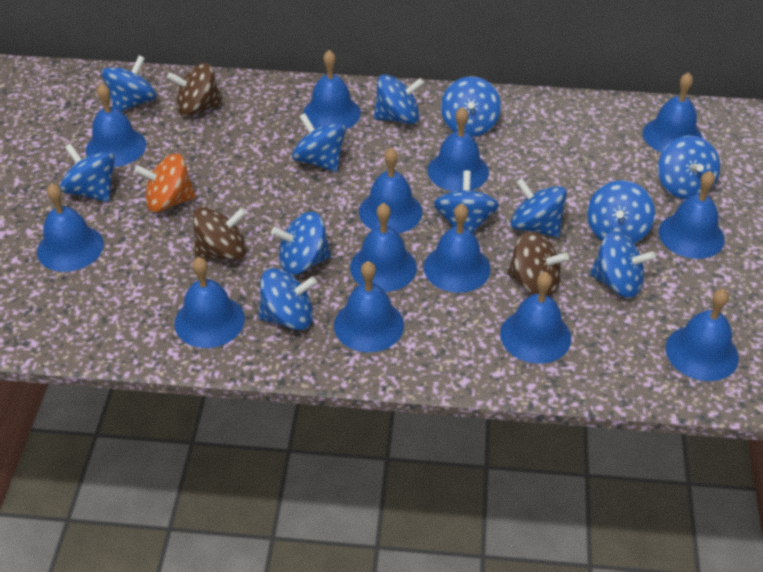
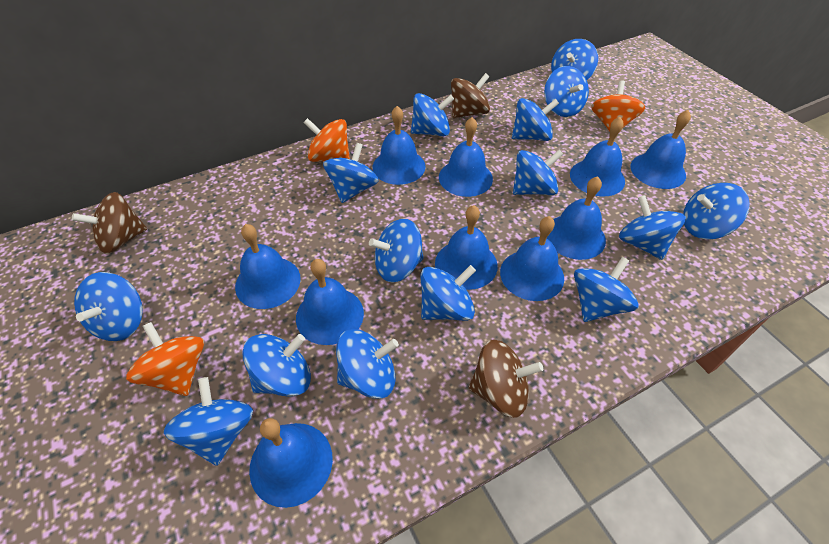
blue bell: 13 -> 10
blue spinning top: 12 -> 15
orange spinning top: 1 -> 3

